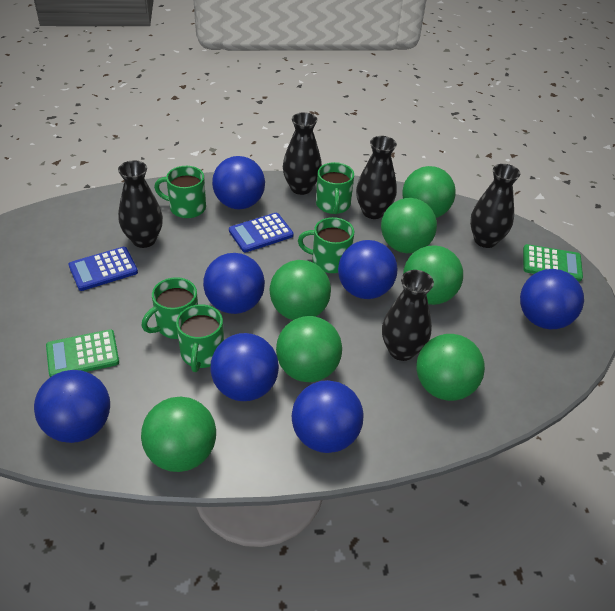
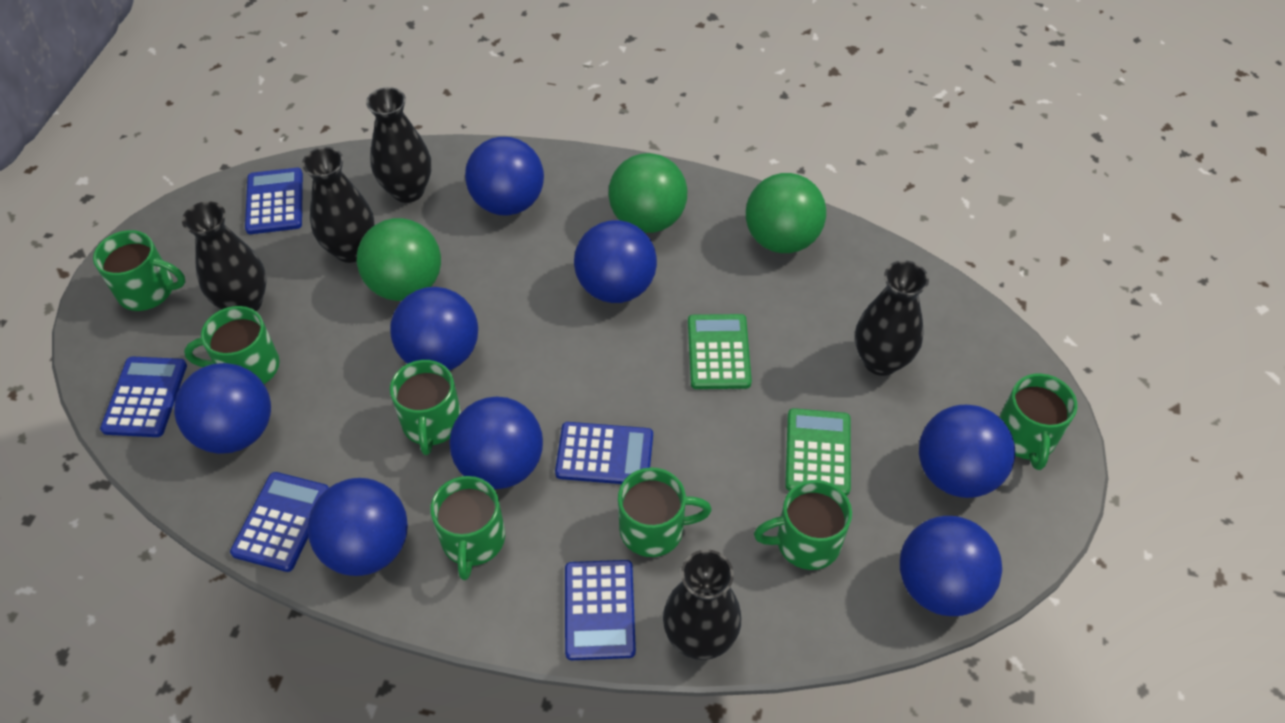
blue ball: 7 -> 8
blue calculator: 2 -> 5
green ball: 7 -> 3
green mug: 5 -> 7

